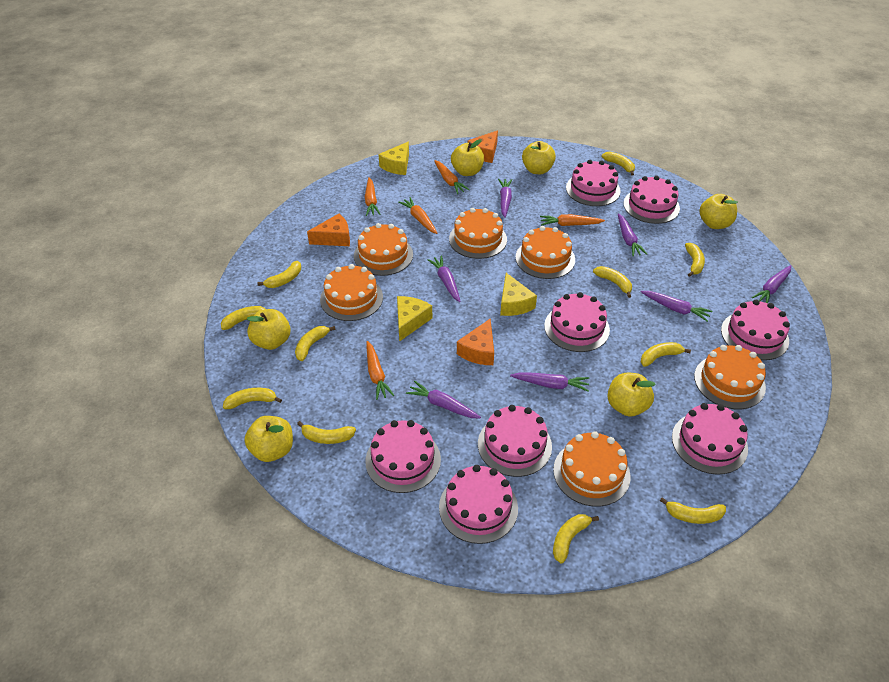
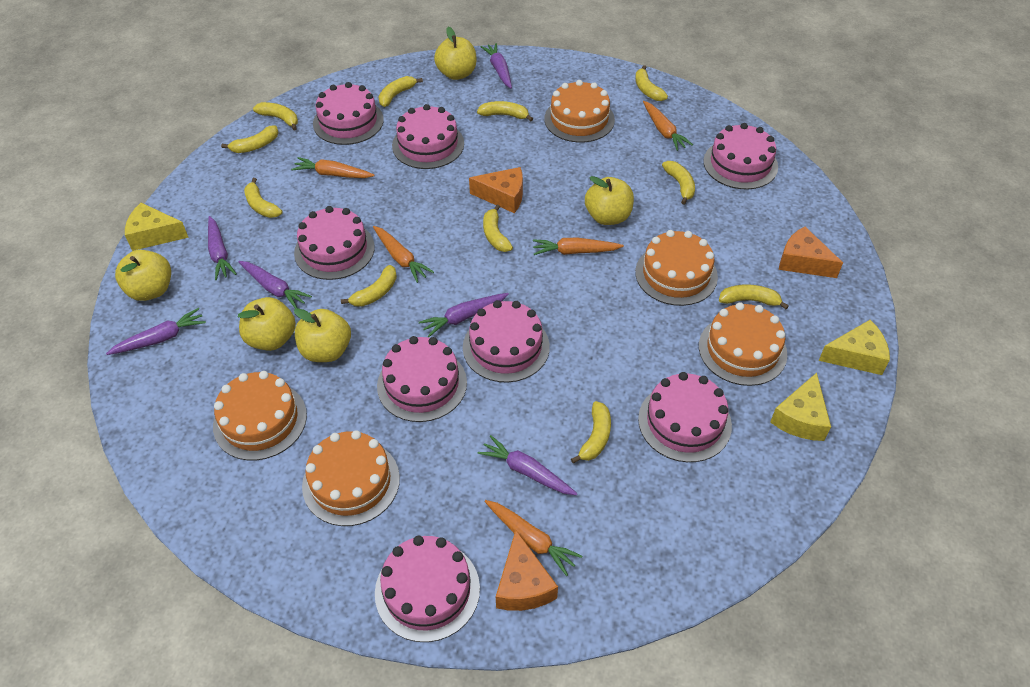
orange cake: 6 -> 5
purple carrot: 7 -> 6
yellow apple: 6 -> 5

